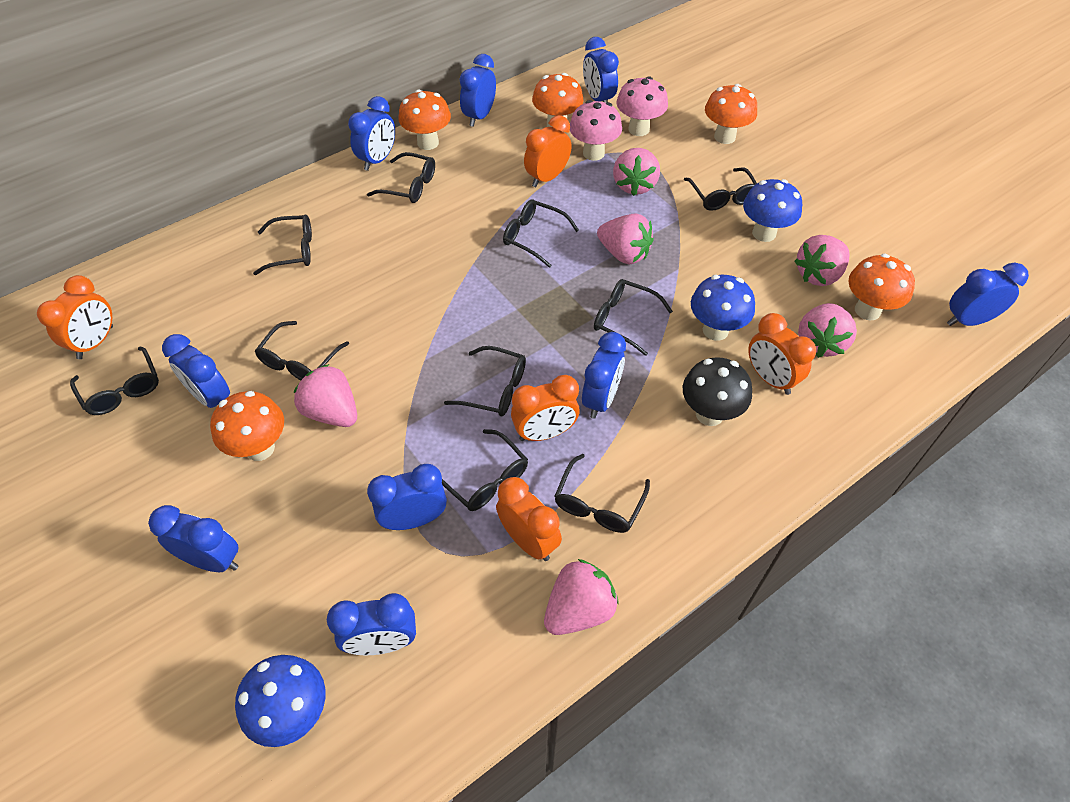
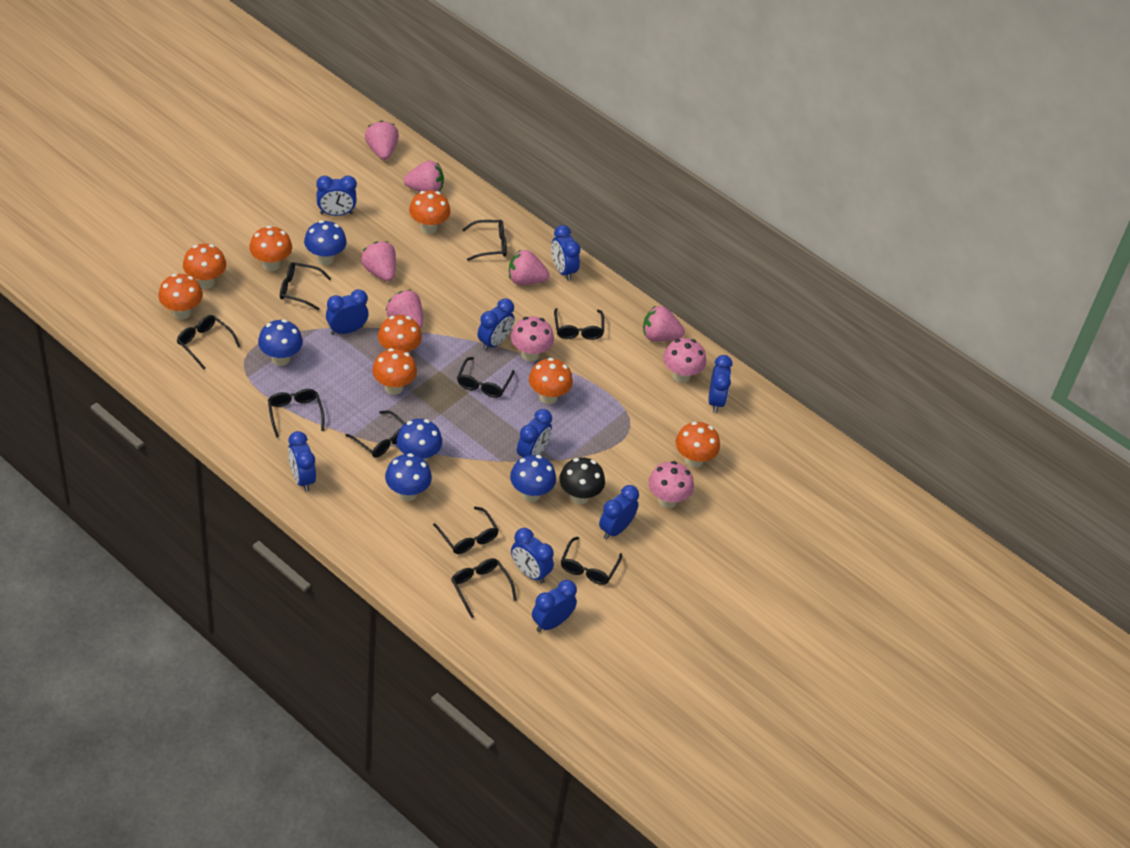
blue clock: 9 -> 10
blue mushroom: 3 -> 5
orange clock: 5 -> 0
orange mushroom: 5 -> 8
pink mushroom: 2 -> 3

